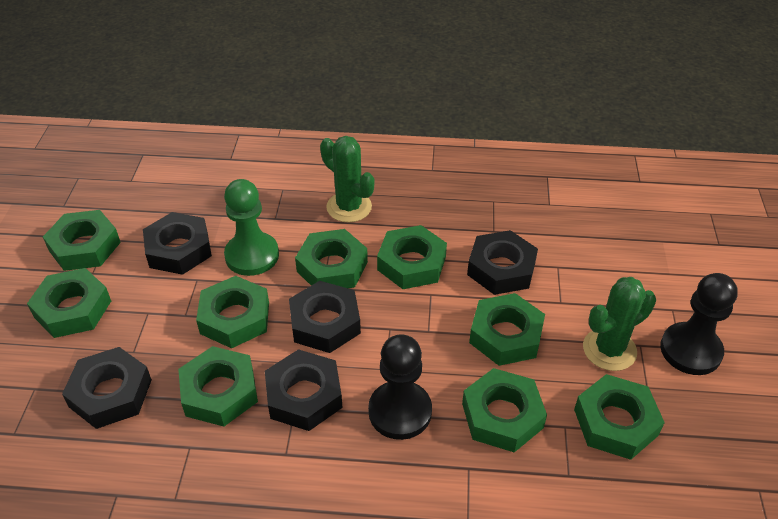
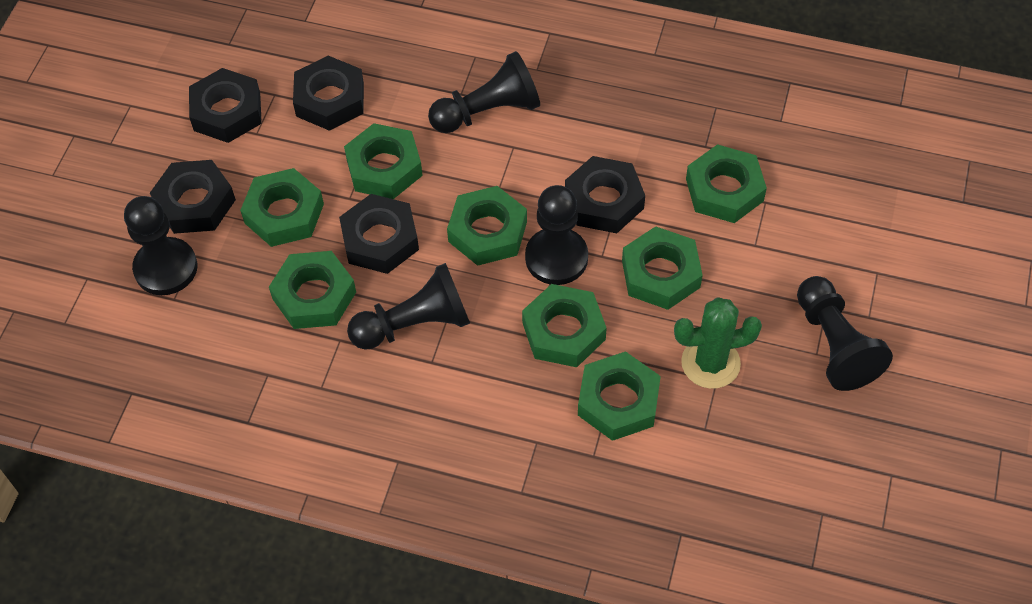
black pawn: 2 -> 5
green cactus: 2 -> 1
green nut: 9 -> 8
green pawn: 1 -> 0

